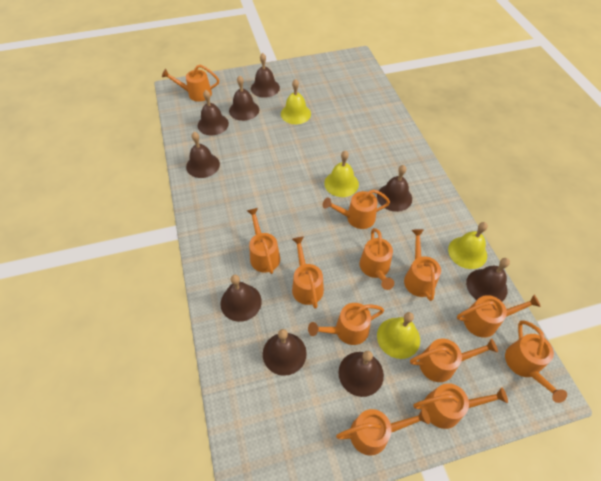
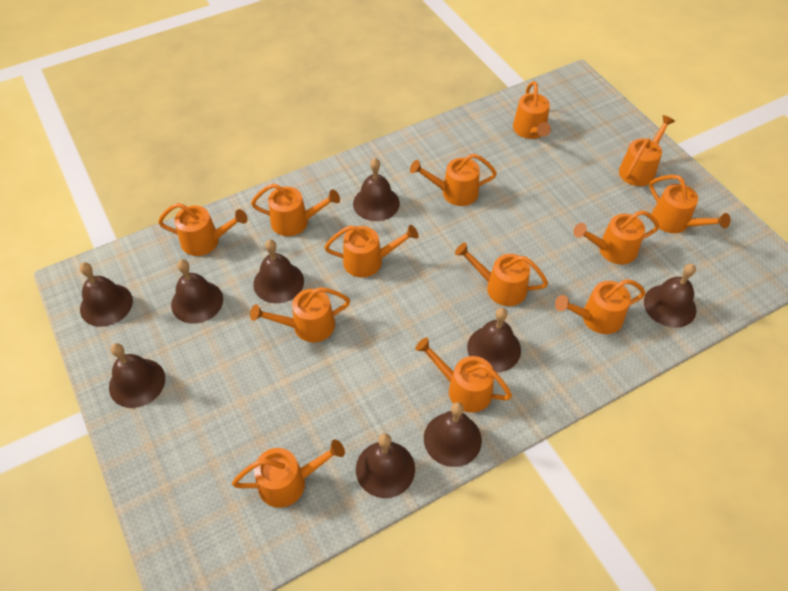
orange watering can: 12 -> 13
yellow bell: 4 -> 0

